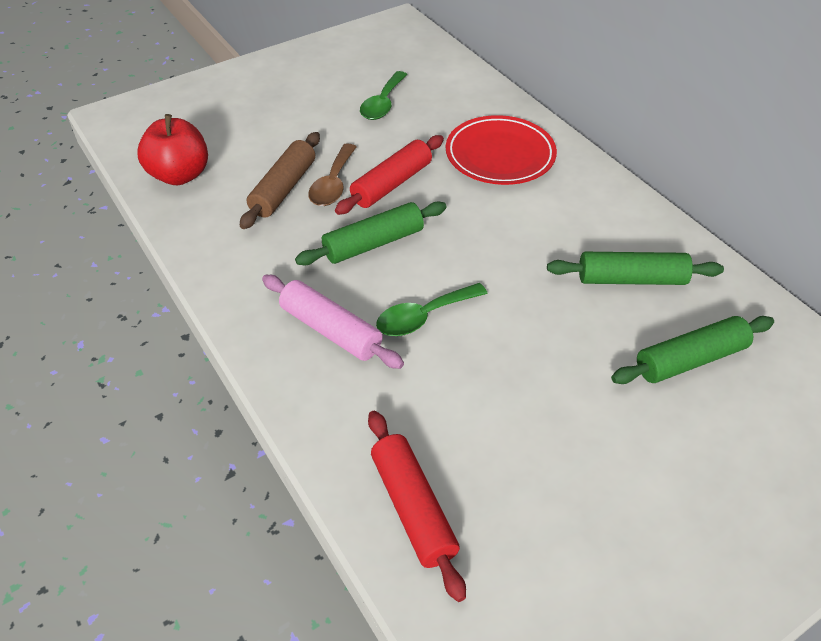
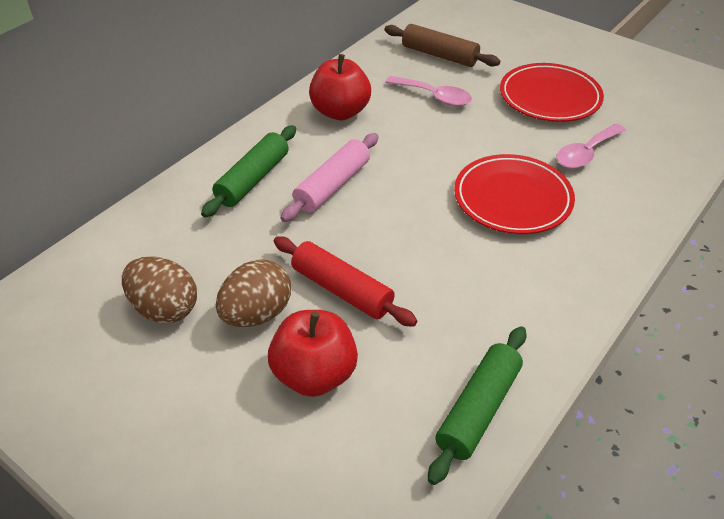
brown egg: 0 -> 2
brown spoon: 1 -> 0
green rolling pin: 3 -> 2
green spoon: 2 -> 0
pink spoon: 0 -> 2
red apple: 1 -> 2
red plate: 1 -> 2
red rolling pin: 2 -> 1

